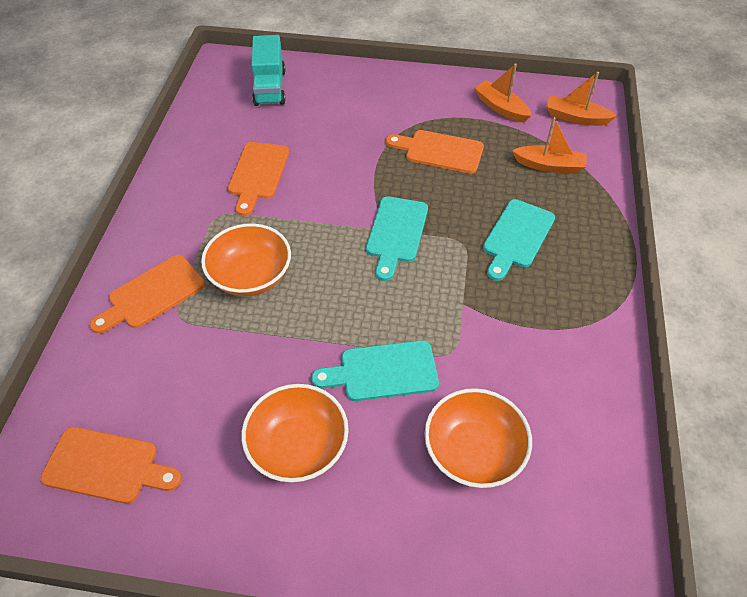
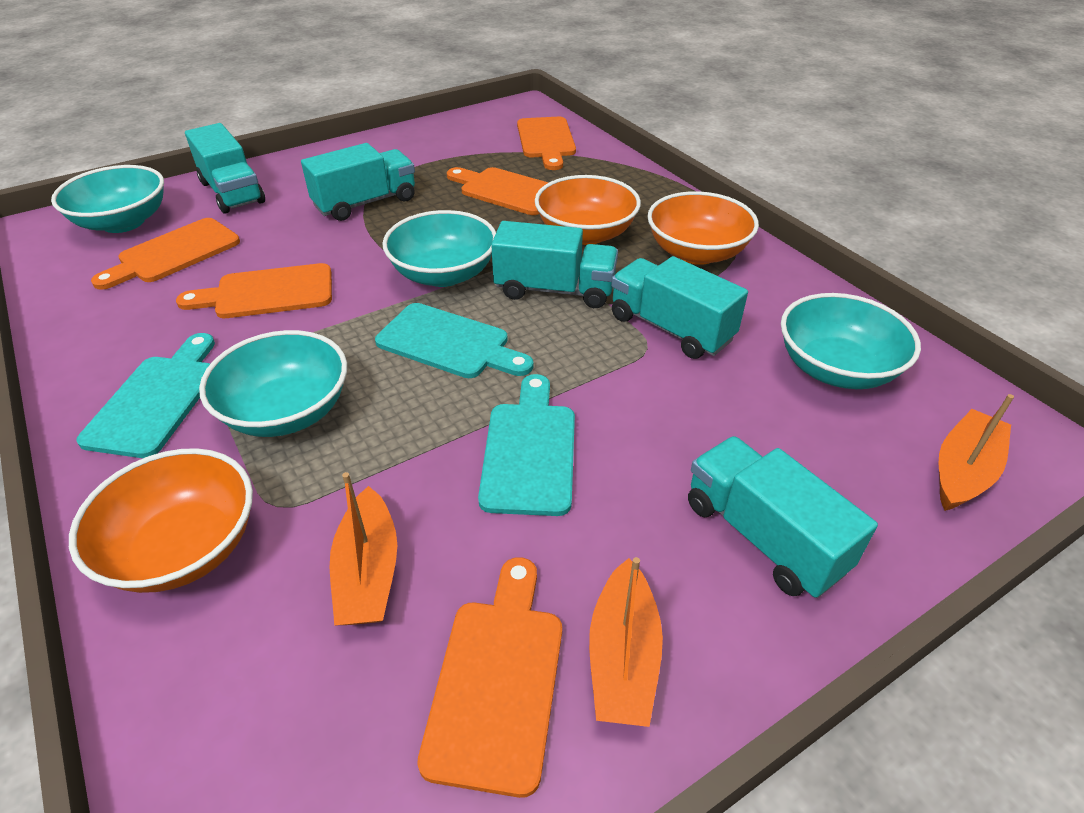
orange cutting board: 4 -> 5
turquoise bowl: 0 -> 4
turquoise truck: 1 -> 5

